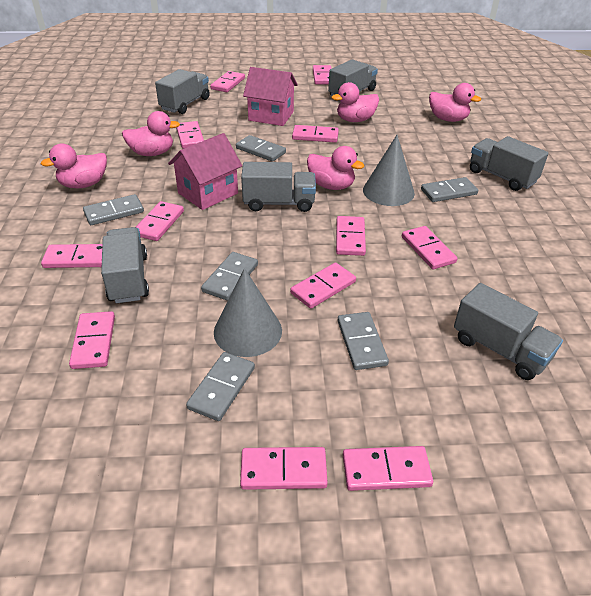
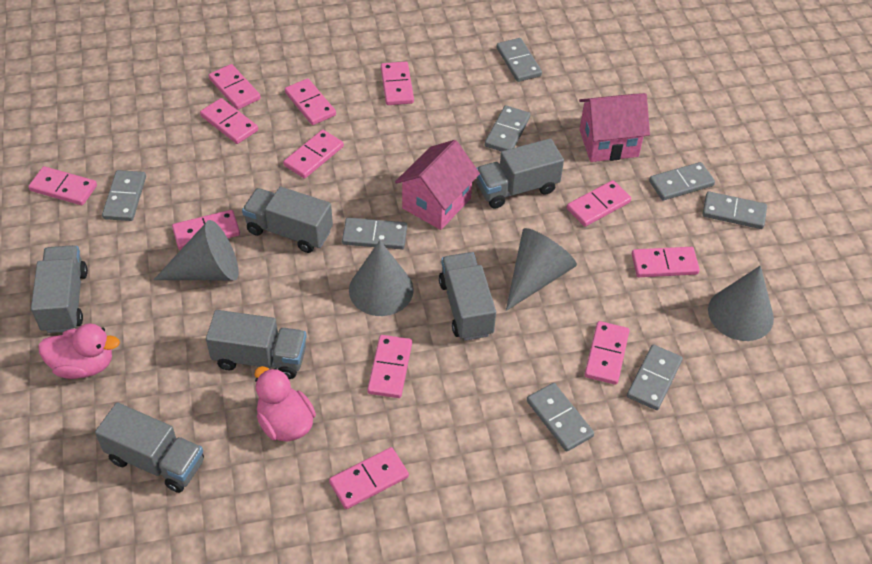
grey cone: 2 -> 4
grey domino: 6 -> 8
pink duck: 5 -> 2

